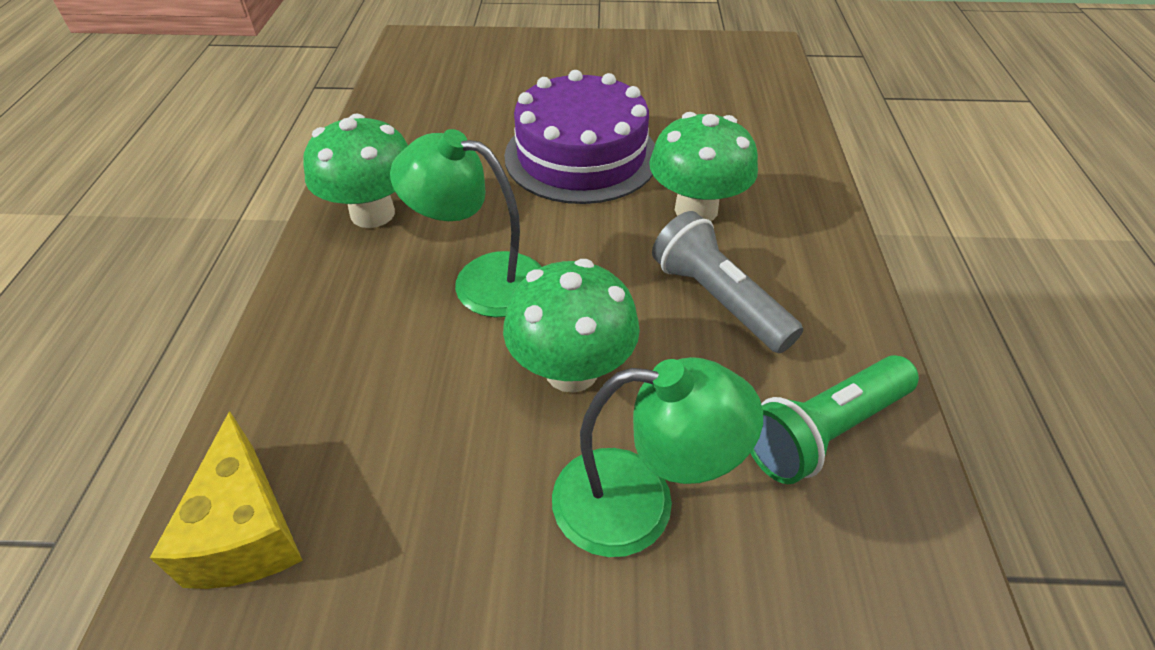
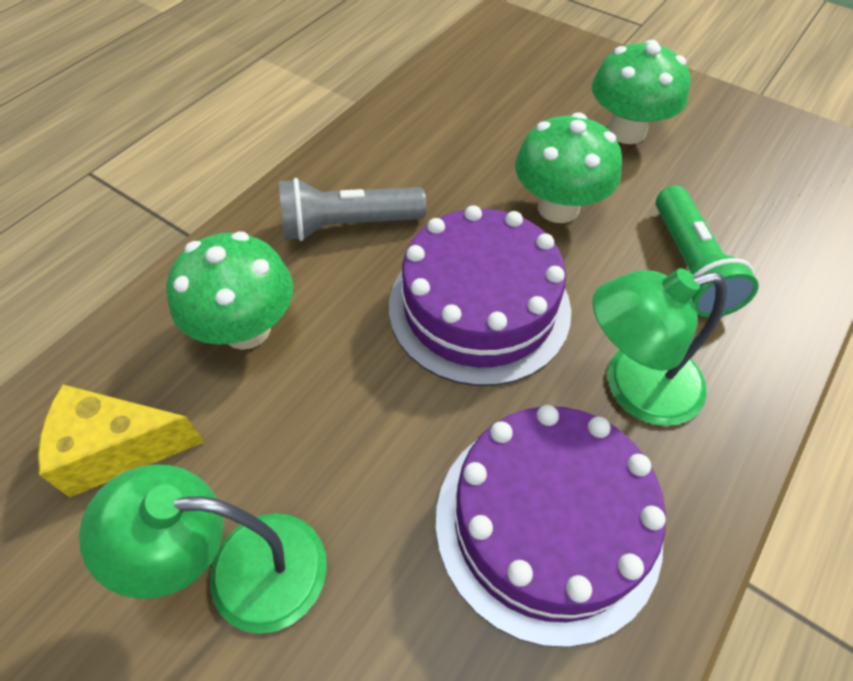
purple cake: 1 -> 2

